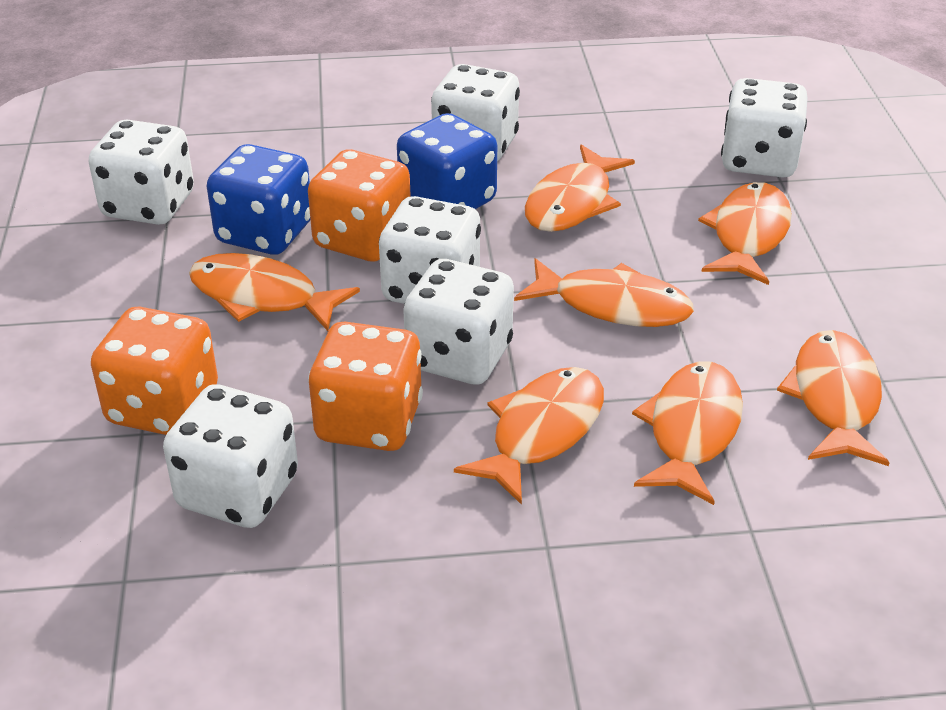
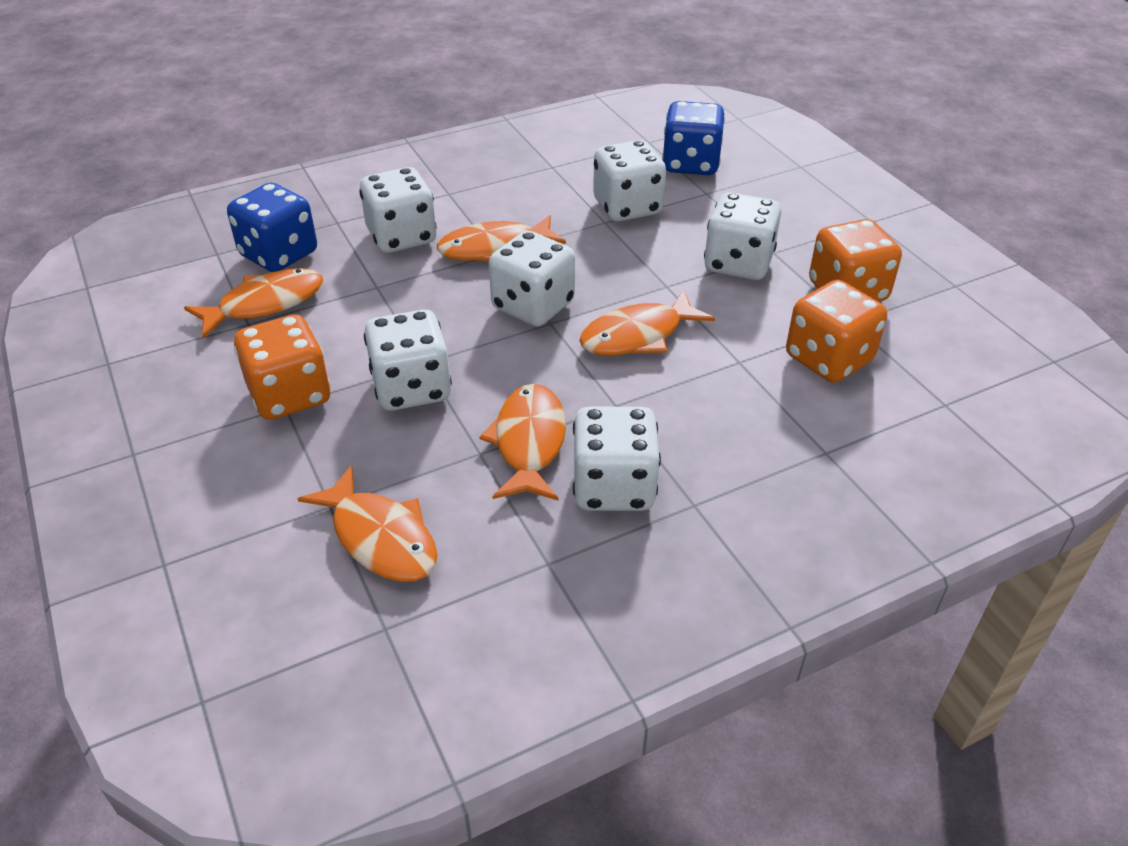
orange fish: 7 -> 5

